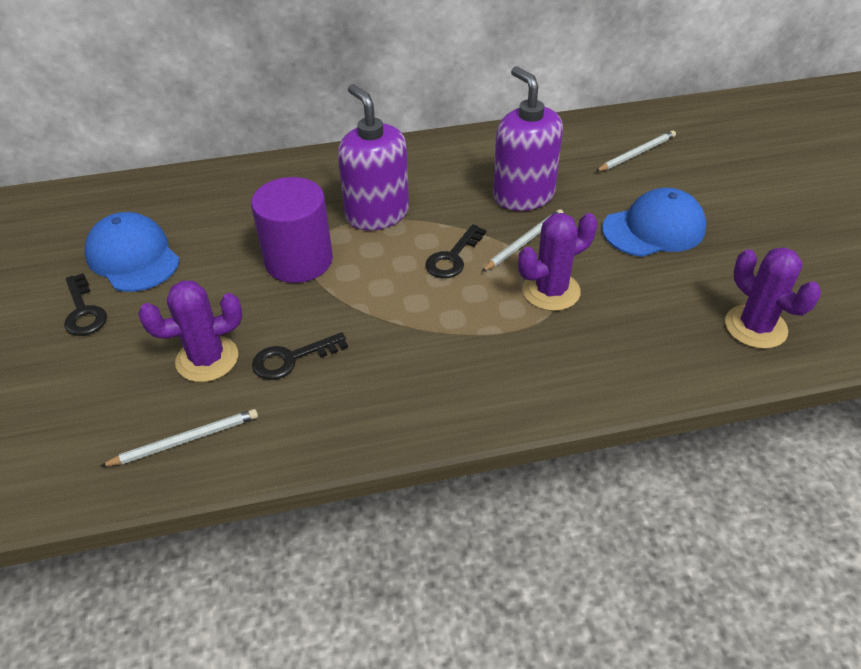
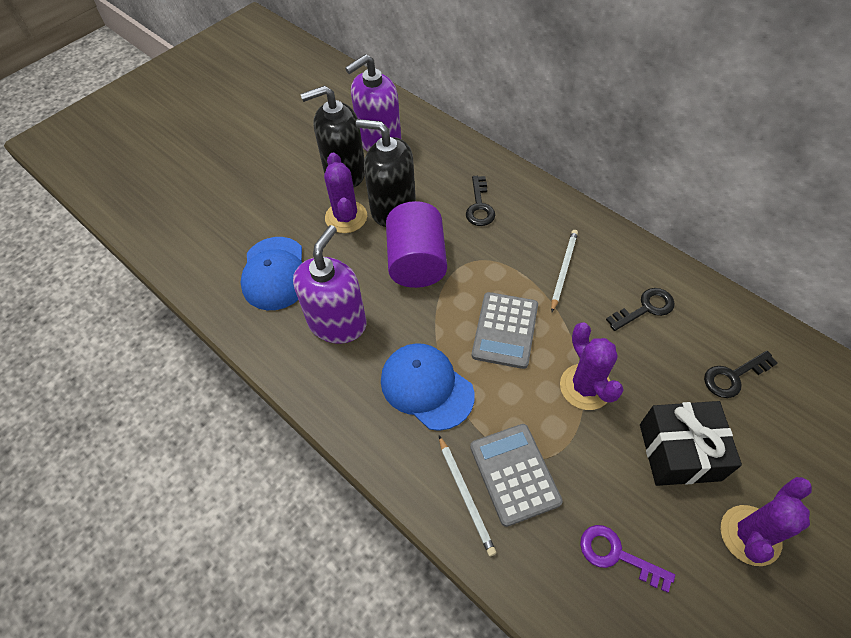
black gift: 0 -> 1
black soap dispenser: 0 -> 2
grey calculator: 0 -> 2
purple key: 0 -> 1
white pencil: 3 -> 2

